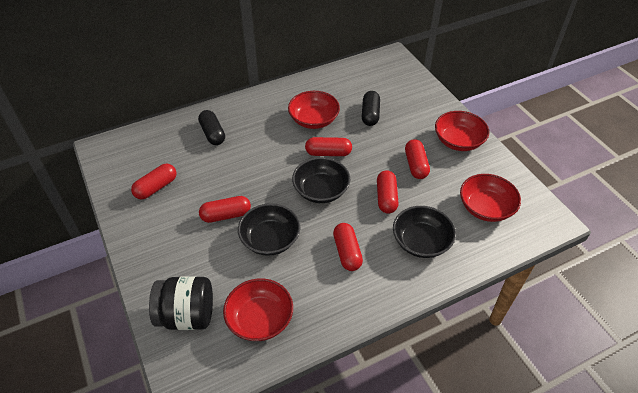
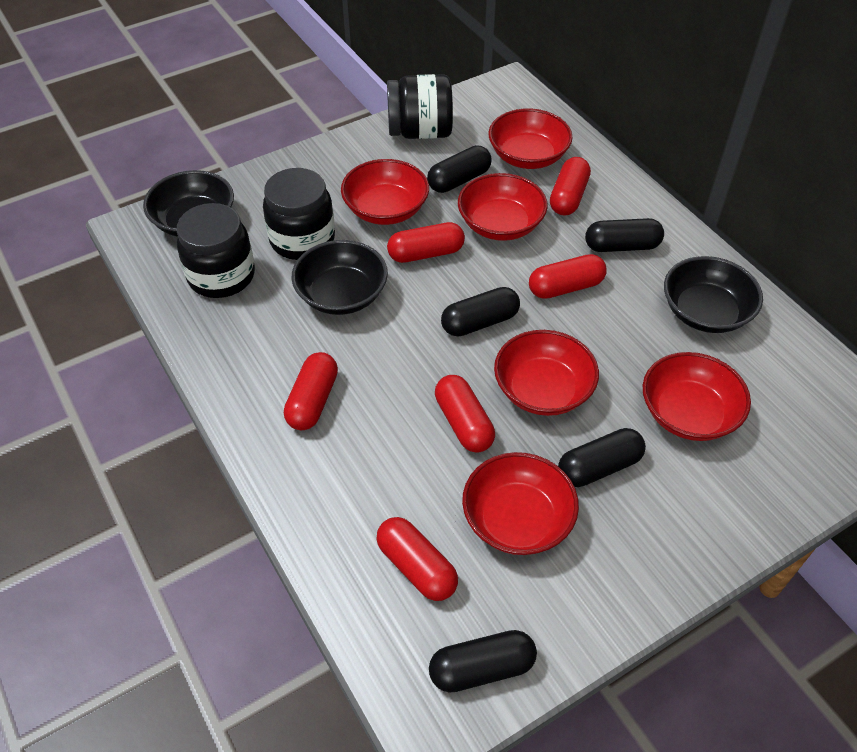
black capsule: 2 -> 5
black jar: 1 -> 3
red bowl: 4 -> 6

